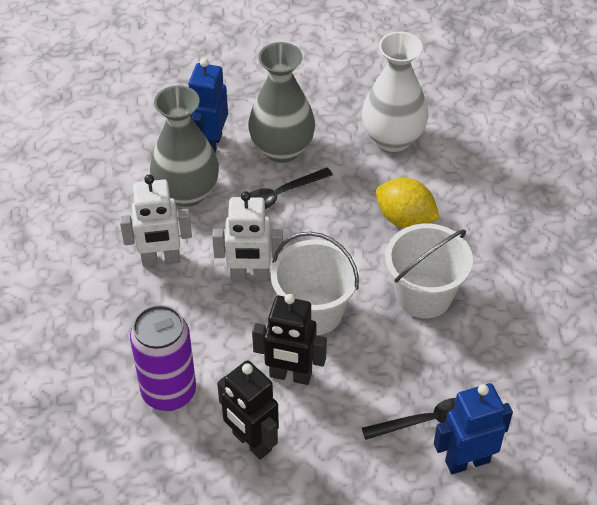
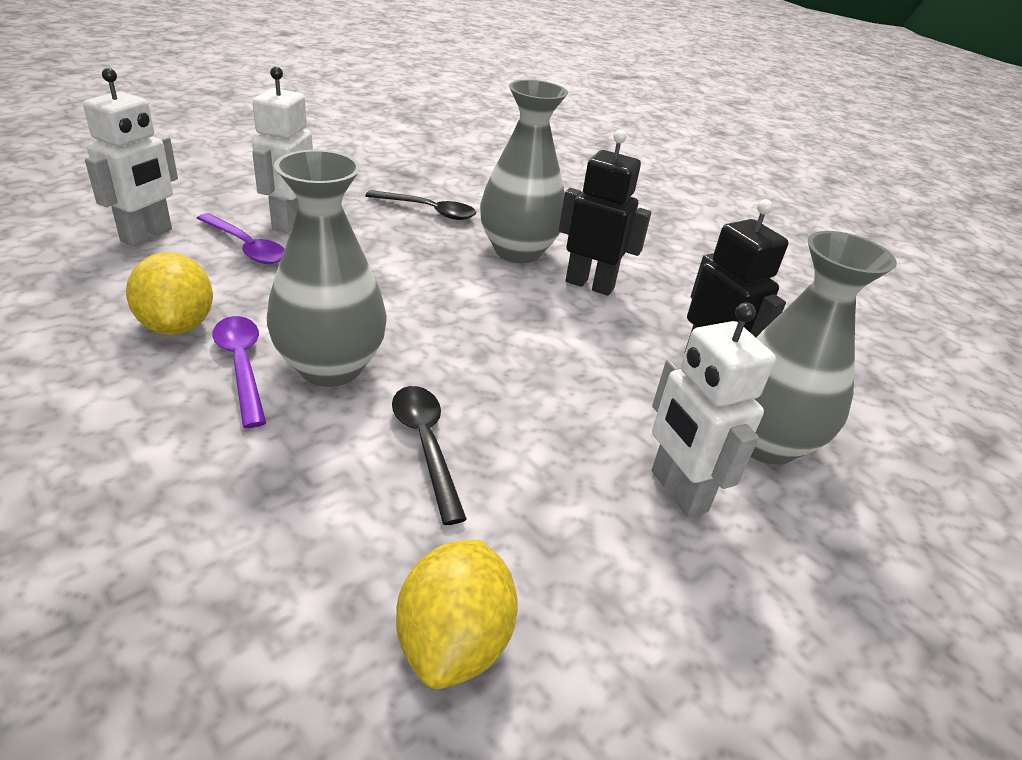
blue robot: 2 -> 0
grey vase: 2 -> 3
purple can: 1 -> 0
purple spoon: 0 -> 2
white bucket: 2 -> 0
white robot: 2 -> 3
white vase: 1 -> 0
yellow lemon: 1 -> 2

